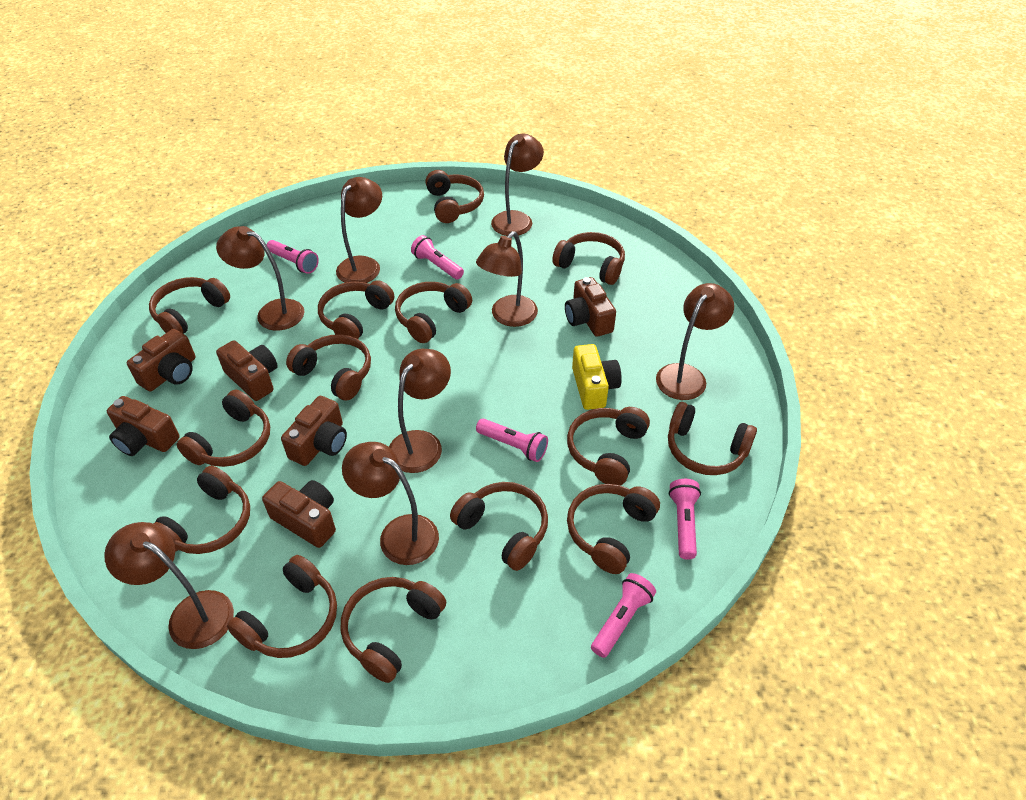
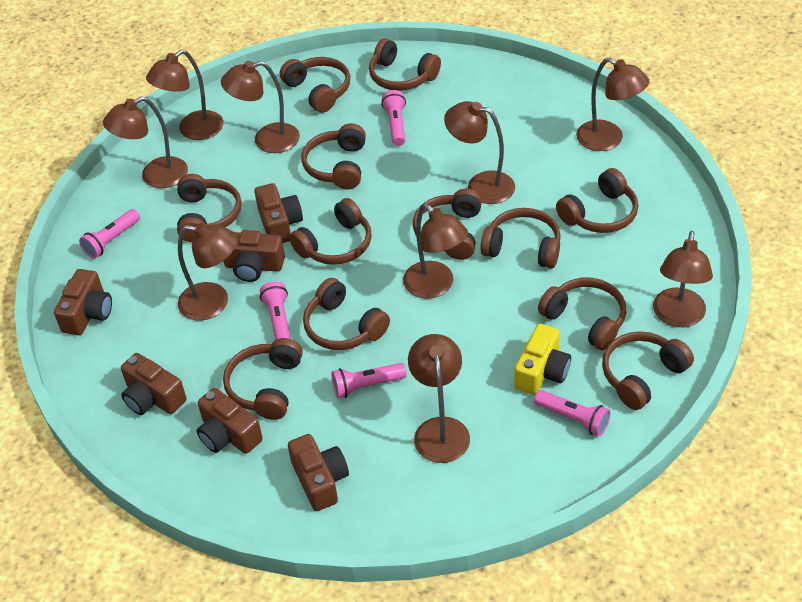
brown headphones: 14 -> 12
brown lamp: 8 -> 9

